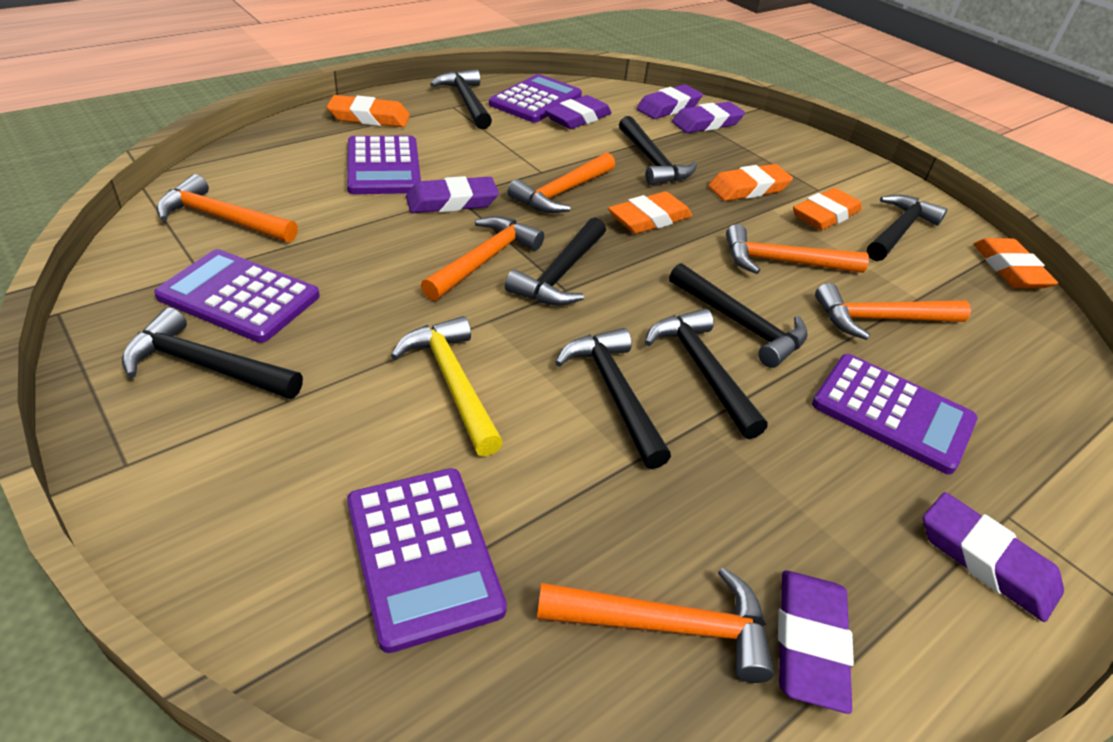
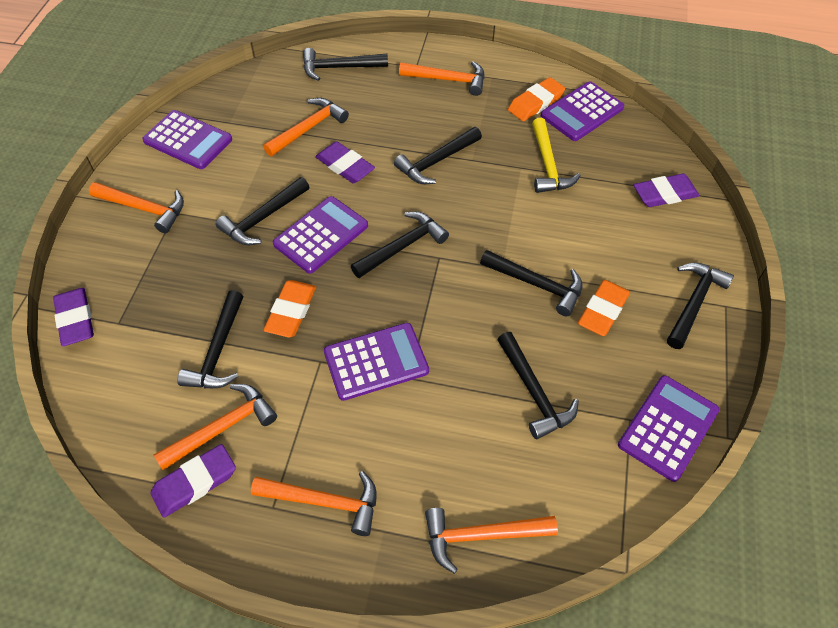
orange eraser: 5 -> 3
purple eraser: 6 -> 4

